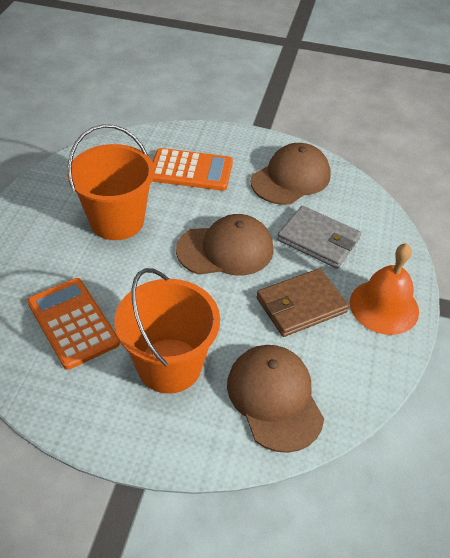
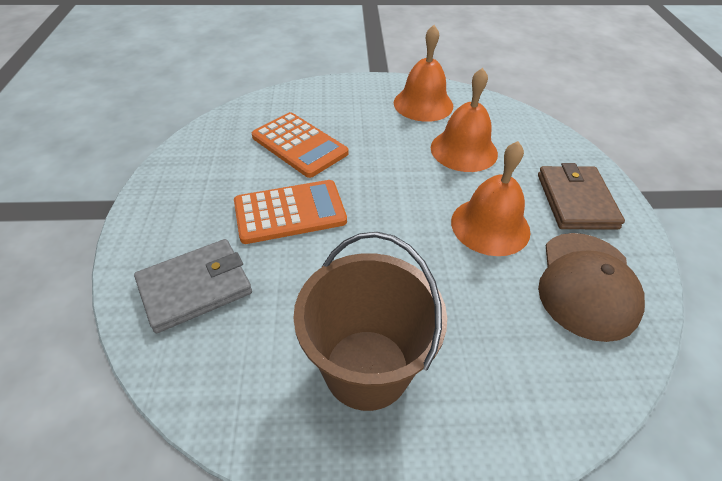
brown bucket: 0 -> 1
brown cap: 3 -> 1
orange bell: 1 -> 3
orange bucket: 2 -> 0

